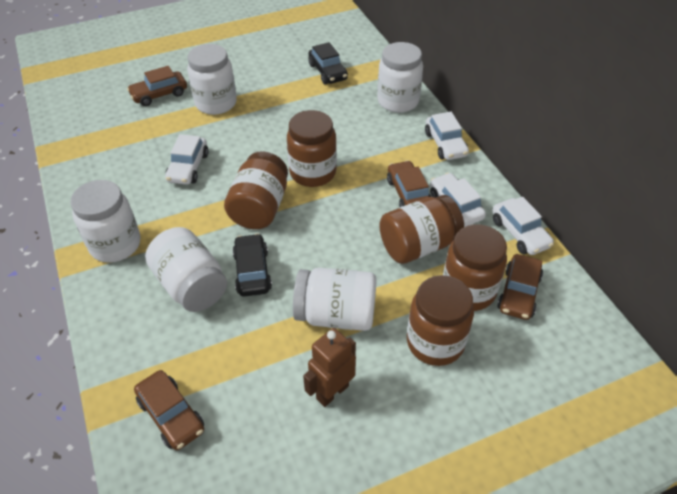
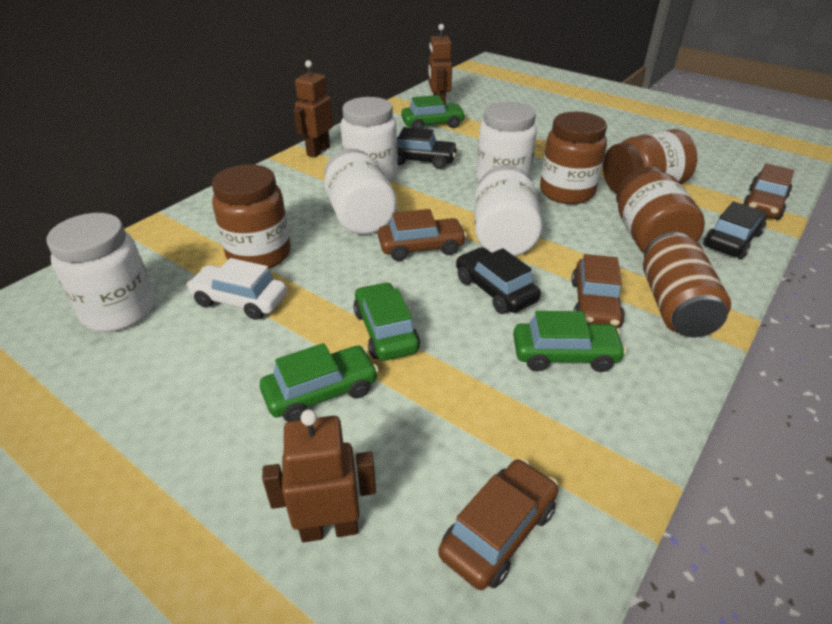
black car: 2 -> 3
brown can: 0 -> 1
brown jar: 5 -> 4
brown robot: 1 -> 3
green car: 0 -> 4
white car: 4 -> 1

